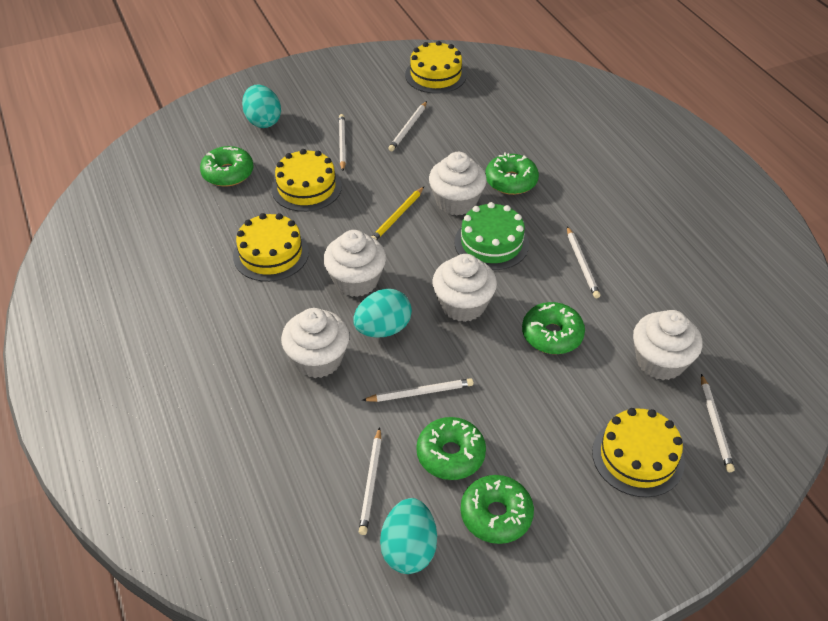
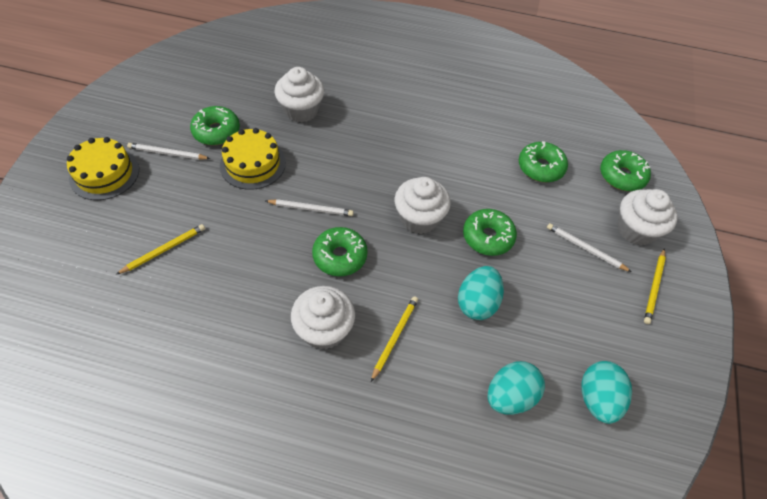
green cake: 1 -> 0
white cupcake: 5 -> 4
white pencil: 6 -> 3
yellow cake: 4 -> 2
yellow pencil: 1 -> 3

